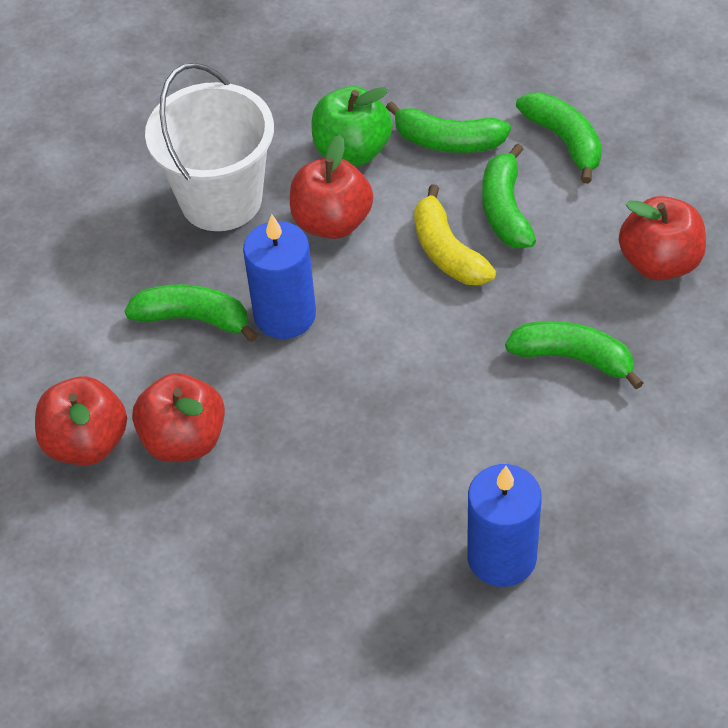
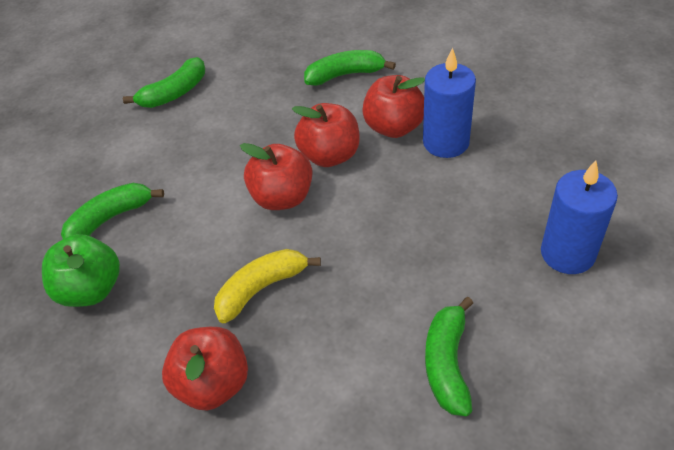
green banana: 5 -> 4
white bucket: 1 -> 0

